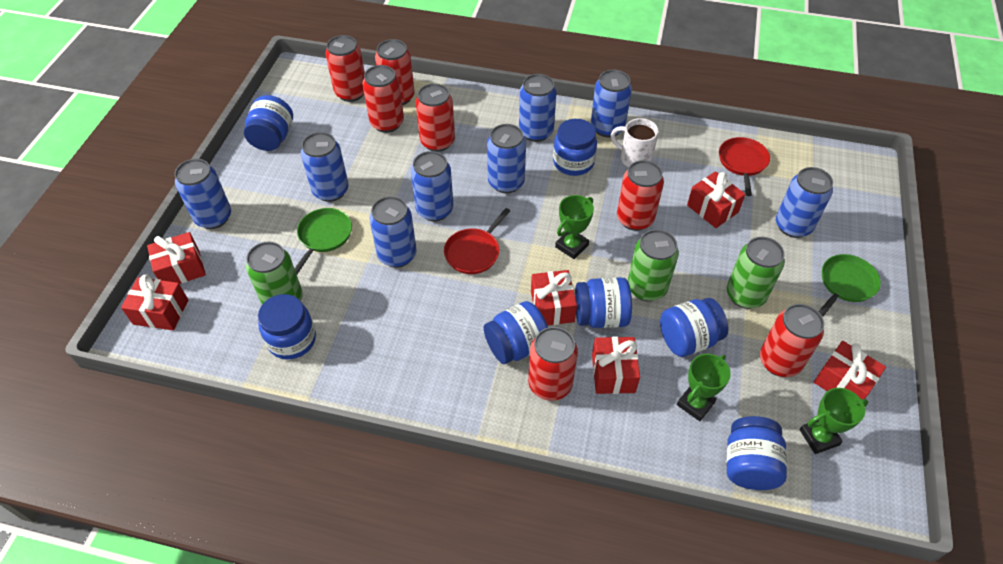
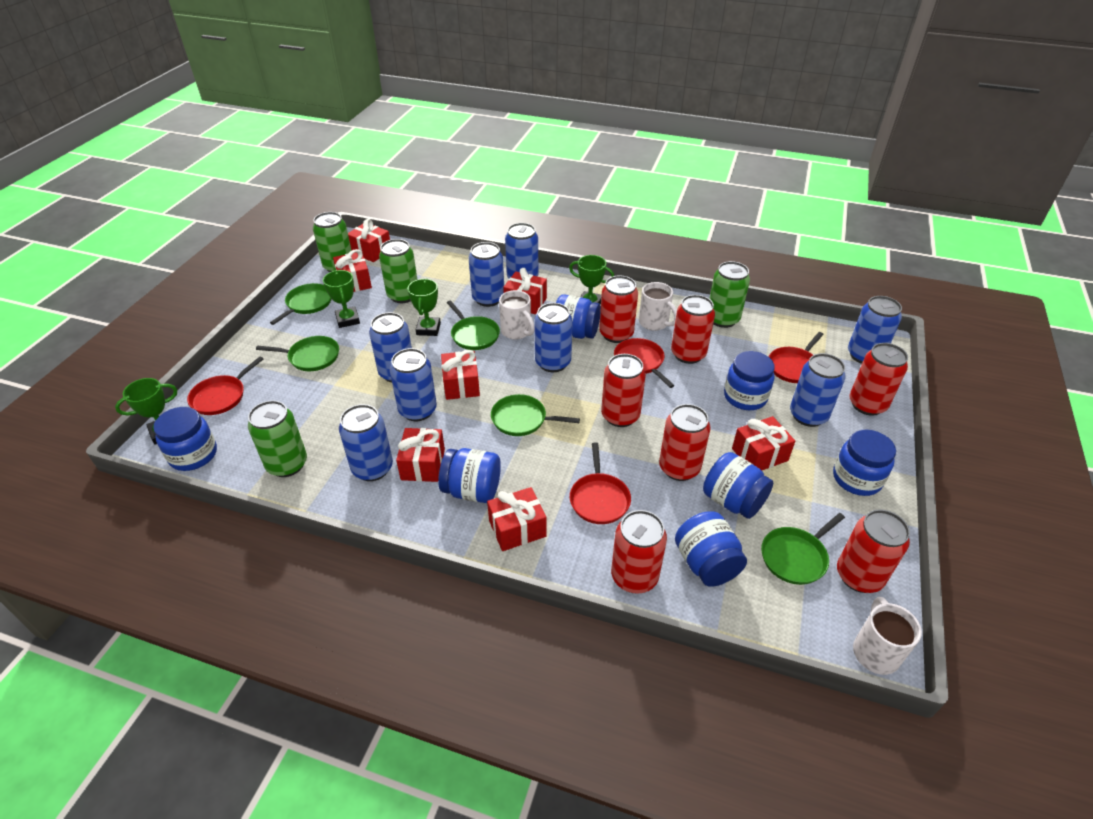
green can: 3 -> 4
green pan: 2 -> 5
green trophy: 3 -> 4
red gift: 6 -> 7
red pan: 2 -> 4
white mug: 1 -> 3

